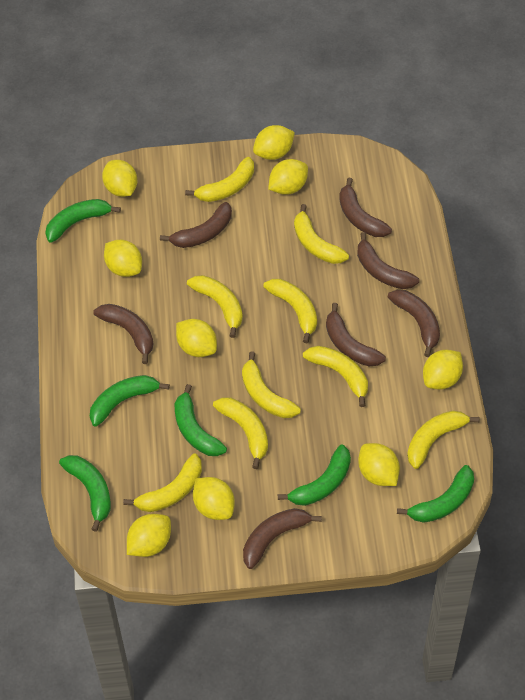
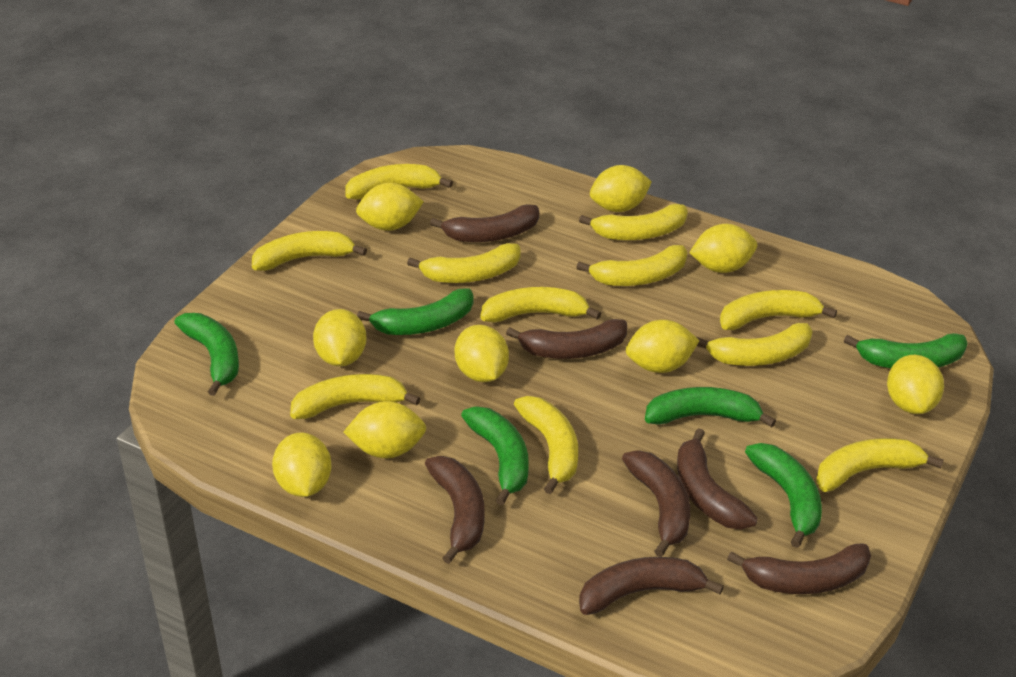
yellow banana: 9 -> 11

